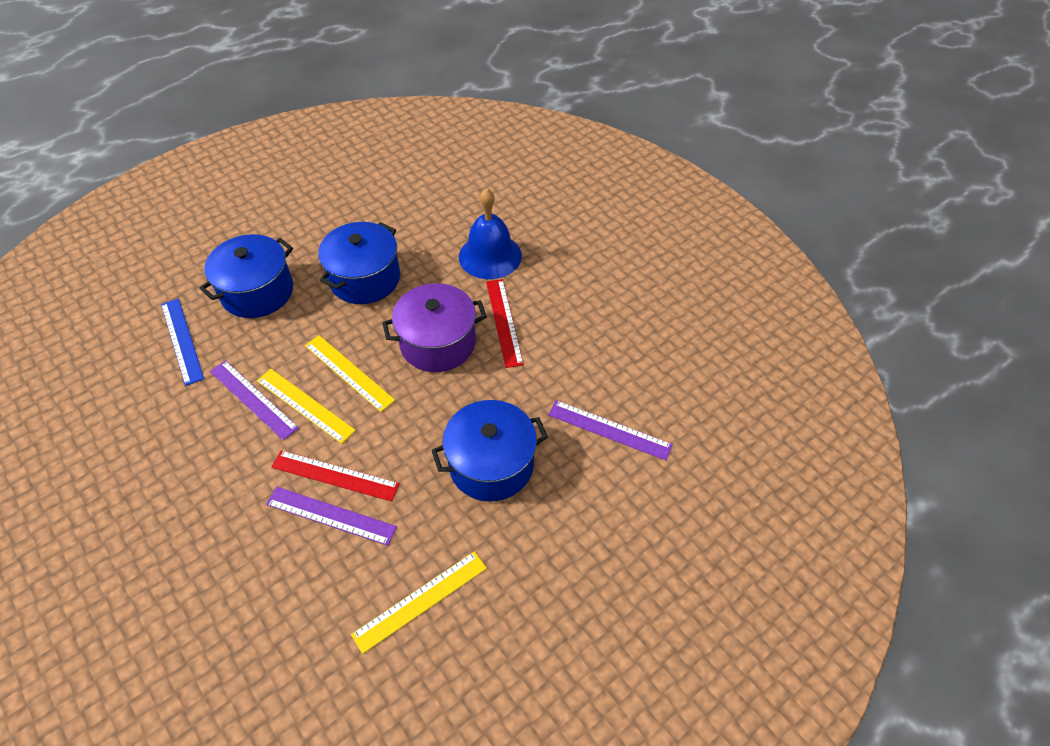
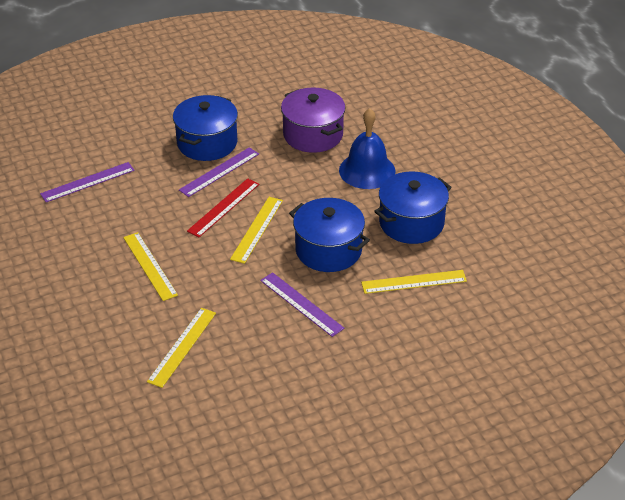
blue ruler: 1 -> 0
red ruler: 2 -> 1
yellow ruler: 3 -> 4

